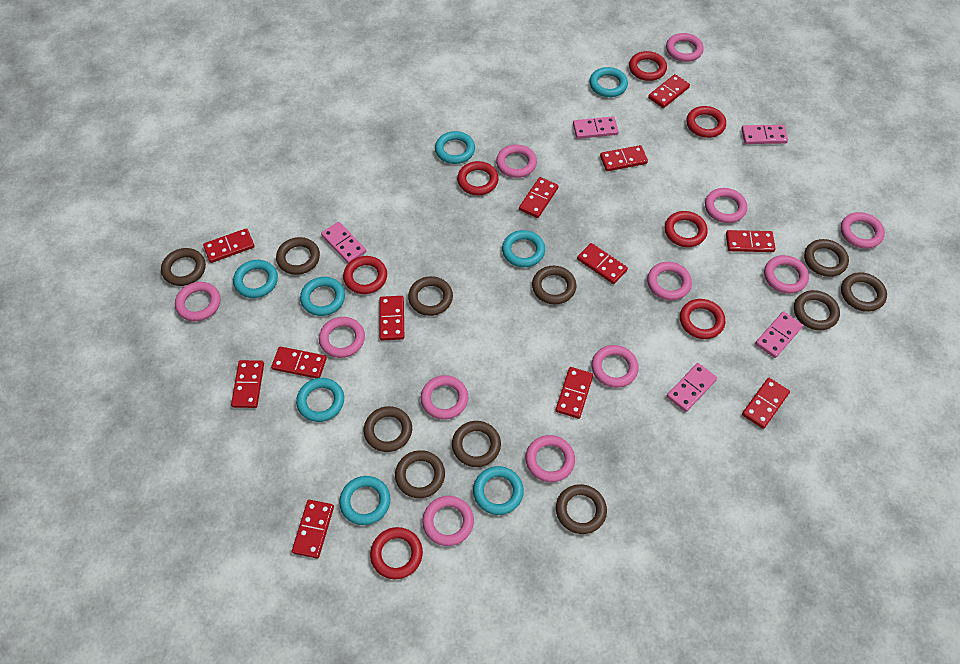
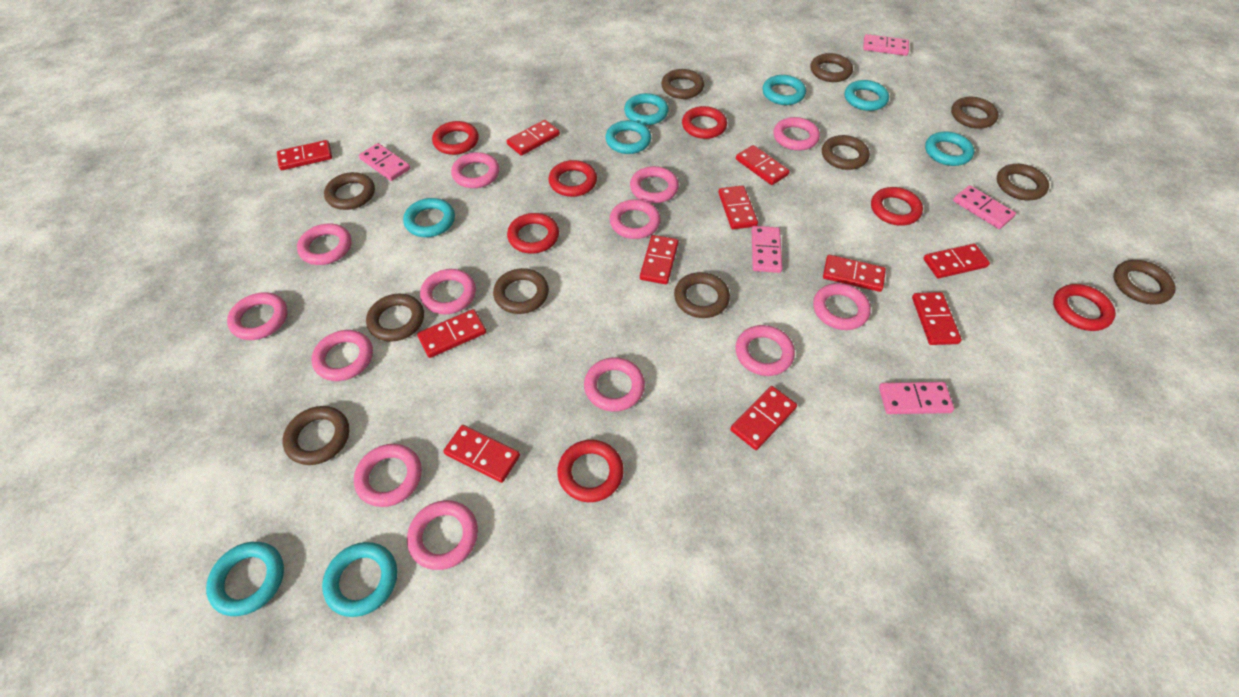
pink ring: 12 -> 13
red domino: 12 -> 11

